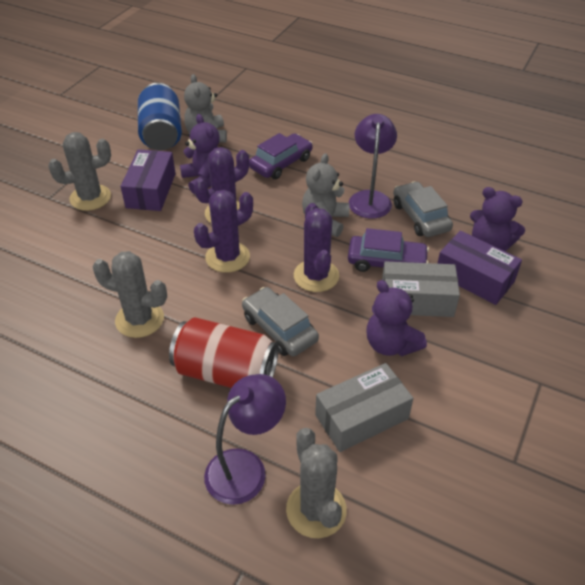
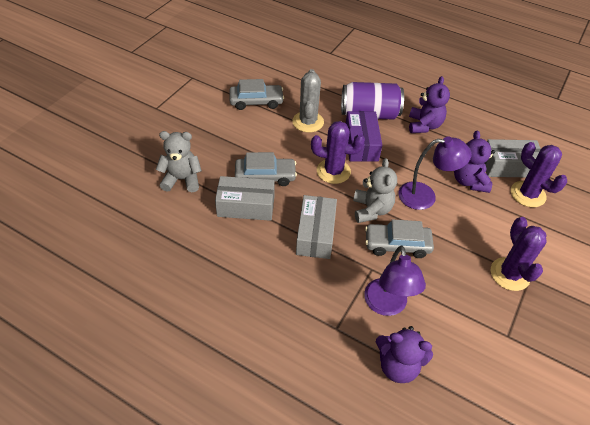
blue can: 1 -> 0
grey box: 2 -> 3
grey cactus: 3 -> 1
grey car: 2 -> 3
purple box: 2 -> 1
purple can: 0 -> 1
purple car: 2 -> 0
red can: 1 -> 0

